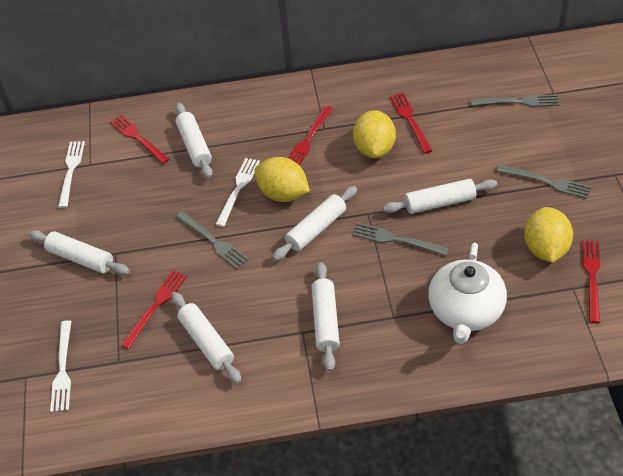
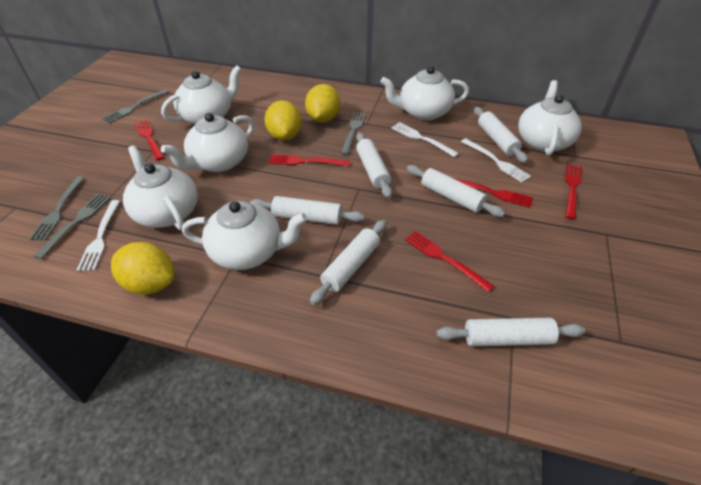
white teapot: 1 -> 6

